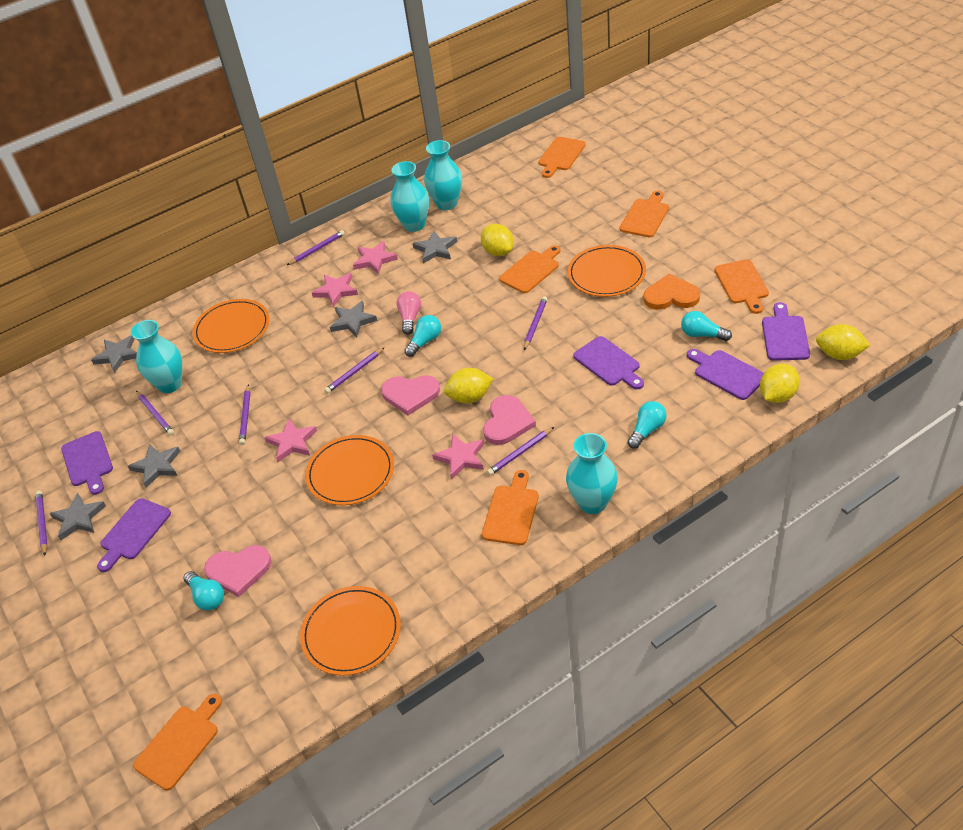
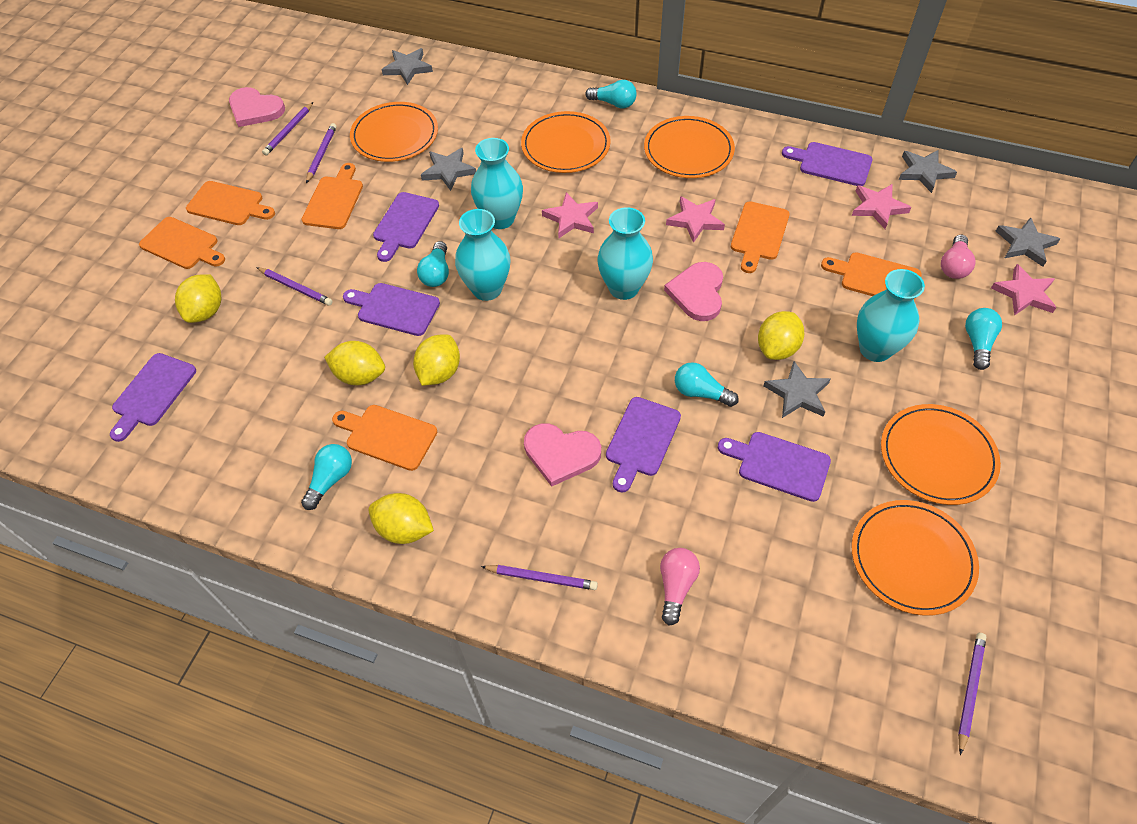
orange heart: 1 -> 0
orange plate: 4 -> 5
pink light bulb: 1 -> 2
purple cutting board: 5 -> 6
purple pencil: 7 -> 5
turquoise light bulb: 4 -> 5
yellow lemon: 4 -> 5

